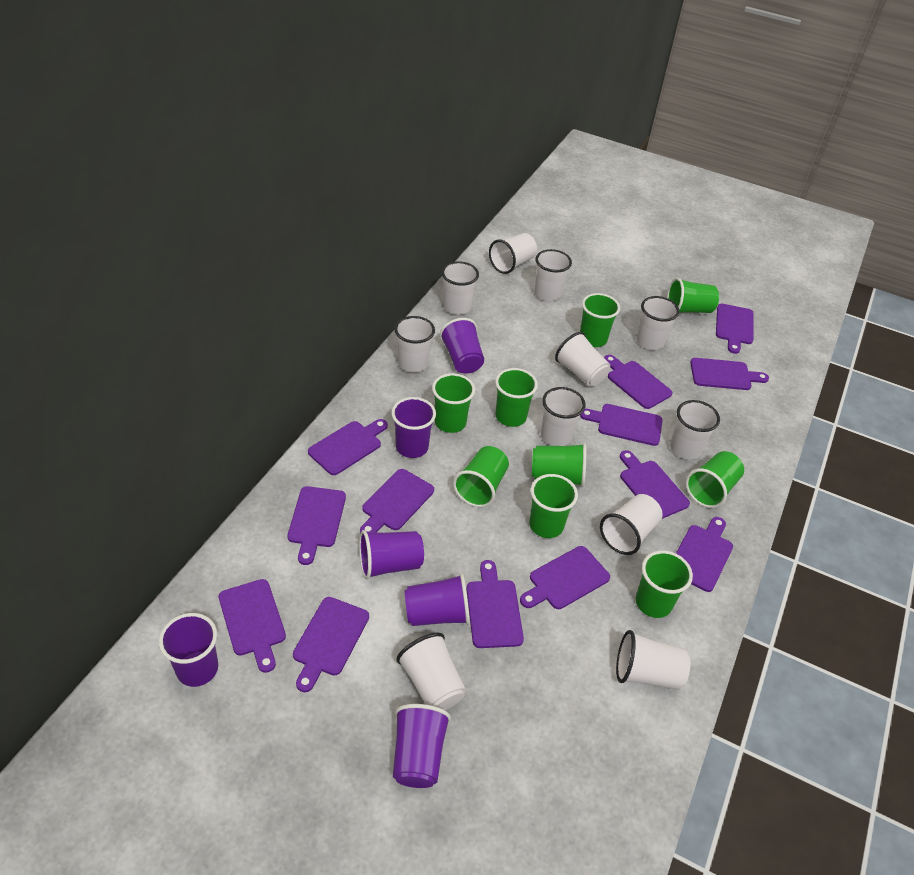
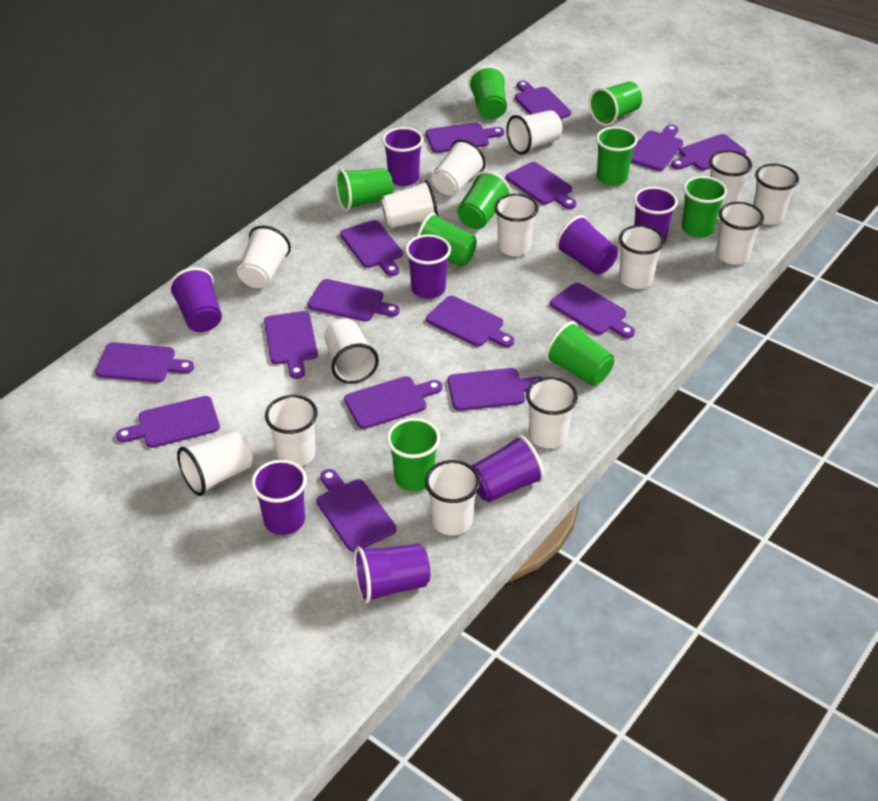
purple cup: 6 -> 8
purple cutting board: 13 -> 15
white cup: 11 -> 14

